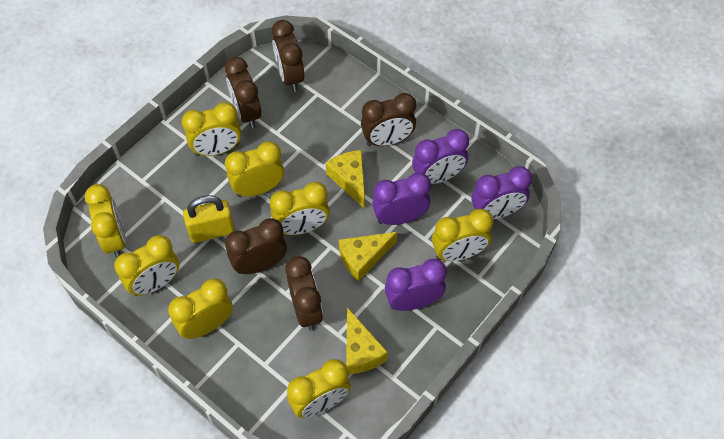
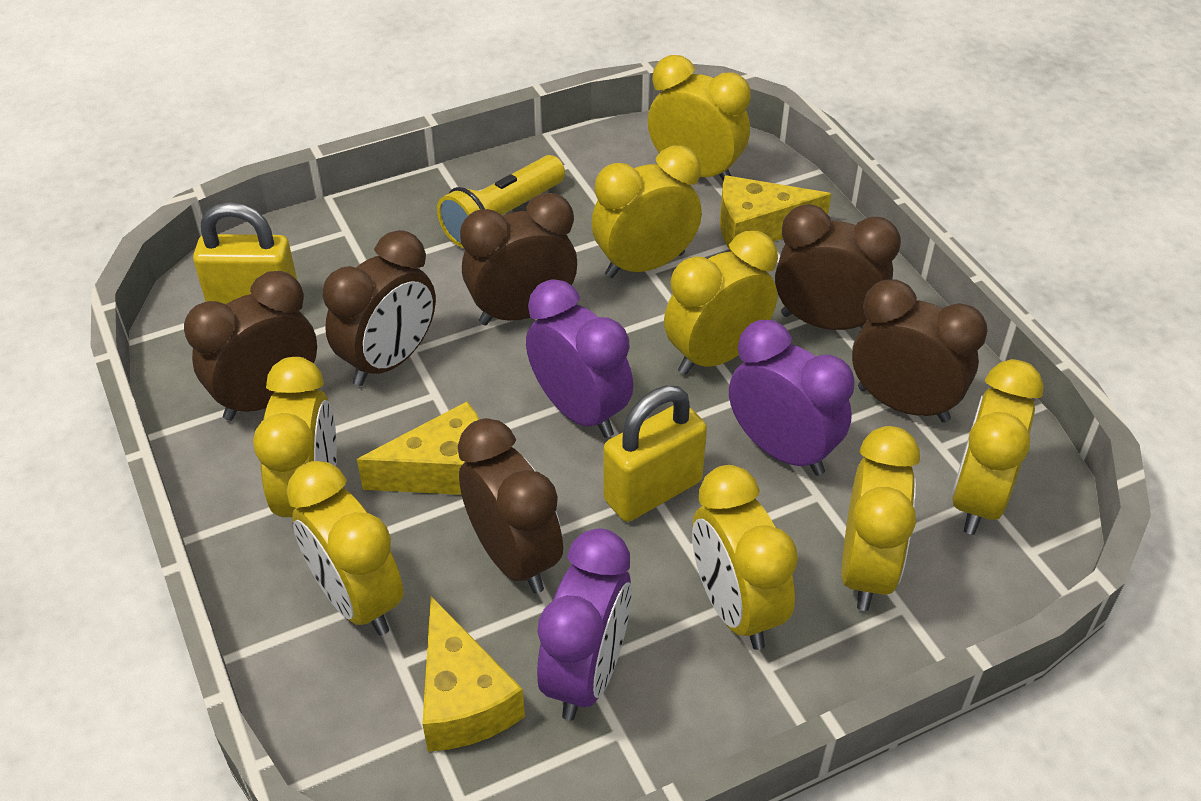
brown clock: 5 -> 6
purple clock: 4 -> 3
yellow flashlight: 0 -> 1
yellow padlock: 1 -> 2

